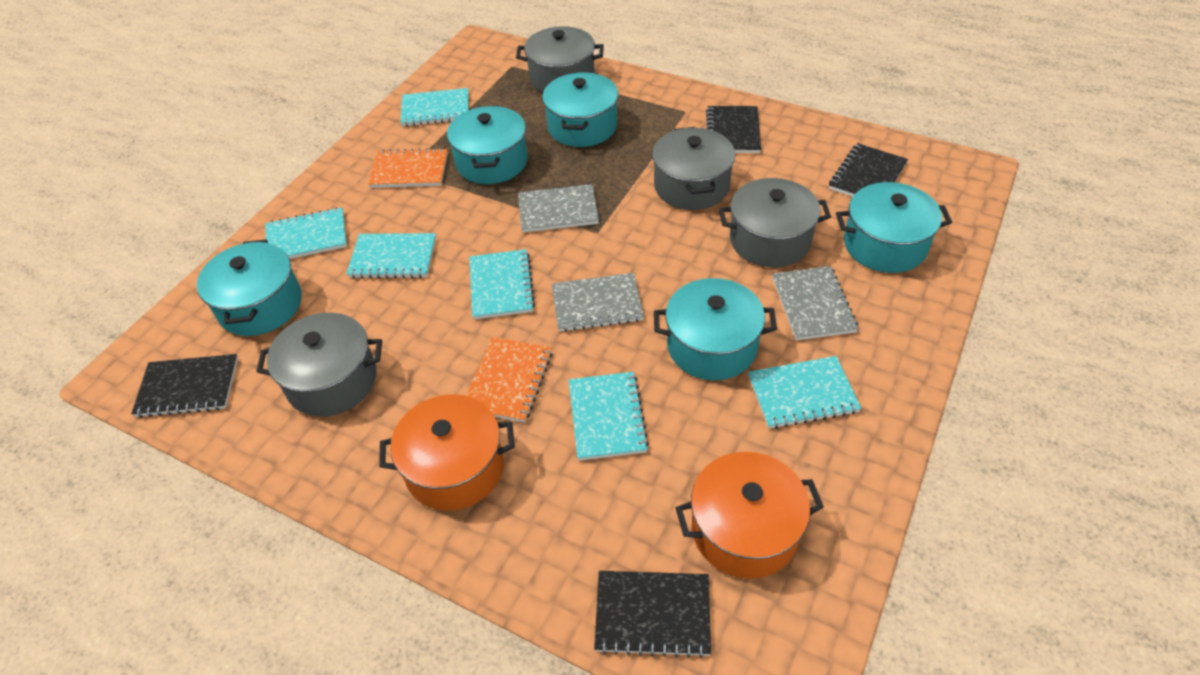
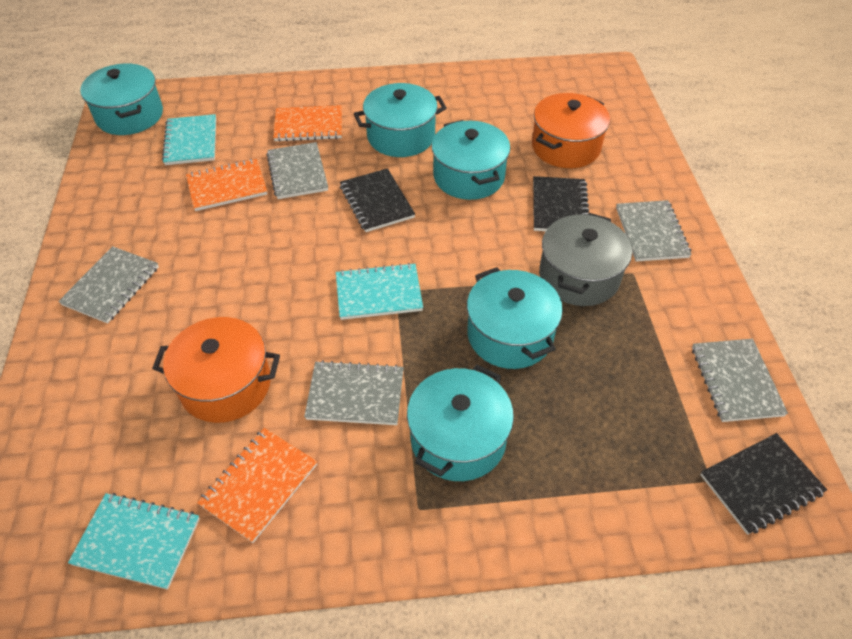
black notebook: 4 -> 3
grey notebook: 3 -> 5
grey pot: 4 -> 1
orange notebook: 2 -> 3
turquoise notebook: 6 -> 3

